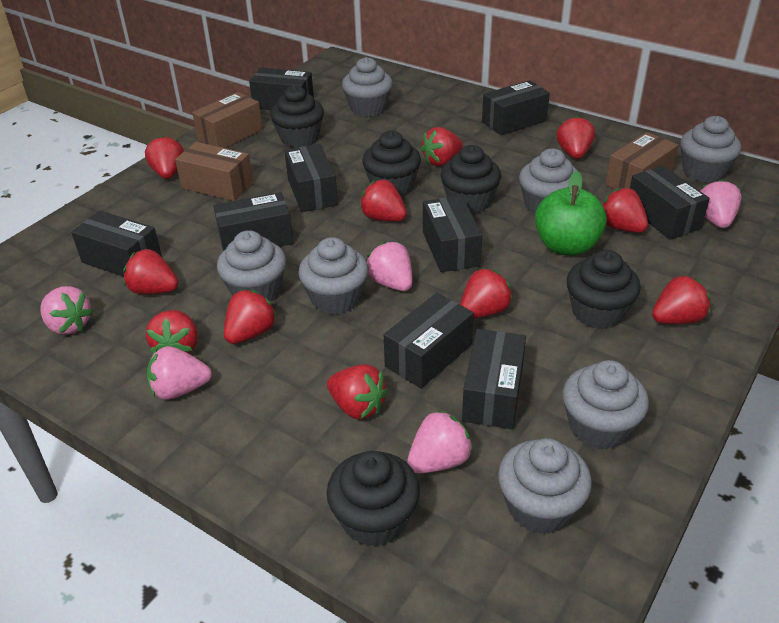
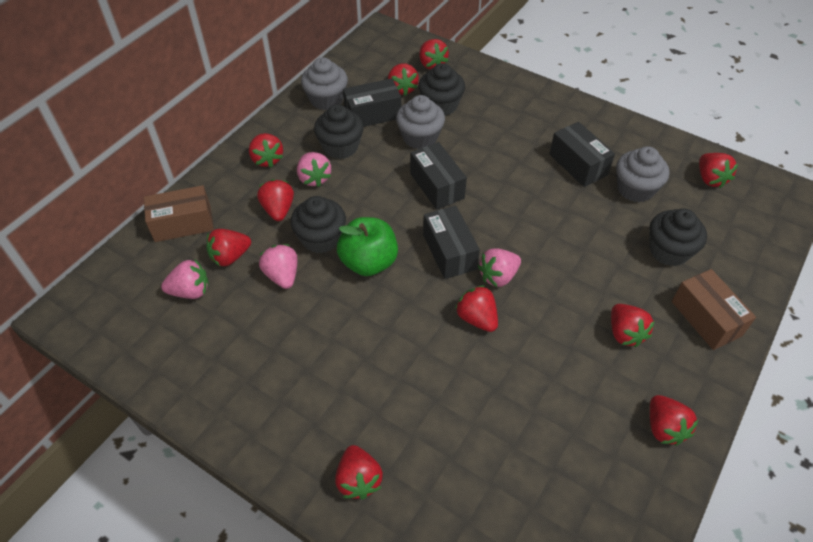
black box: 9 -> 4
black cupcake: 5 -> 4
brown box: 3 -> 2
grey cupcake: 7 -> 3
pink strawberry: 5 -> 4
red strawberry: 11 -> 10

